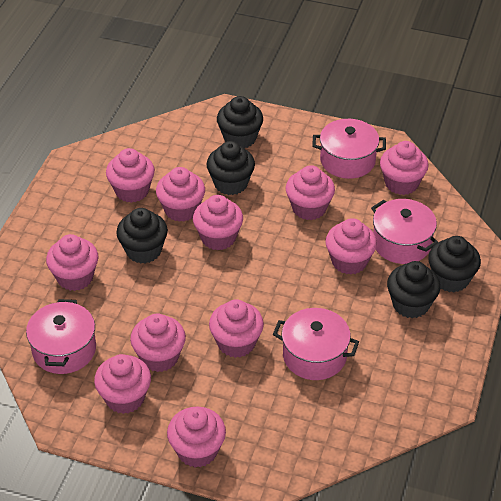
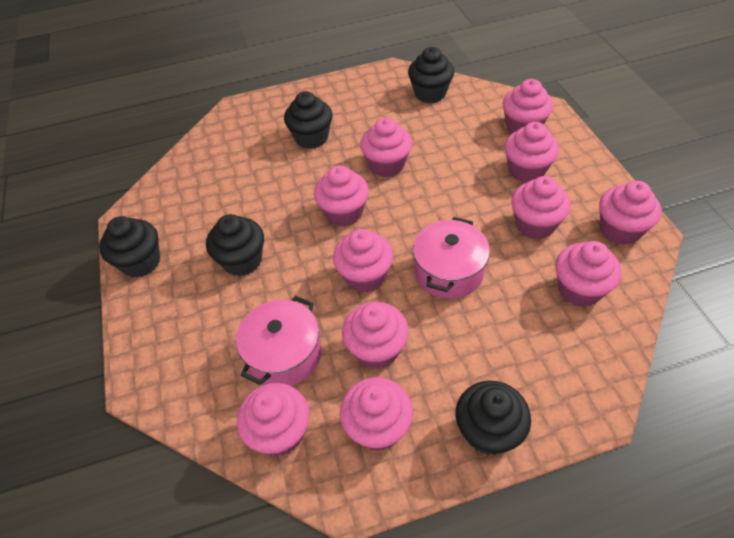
pink pot: 4 -> 2

